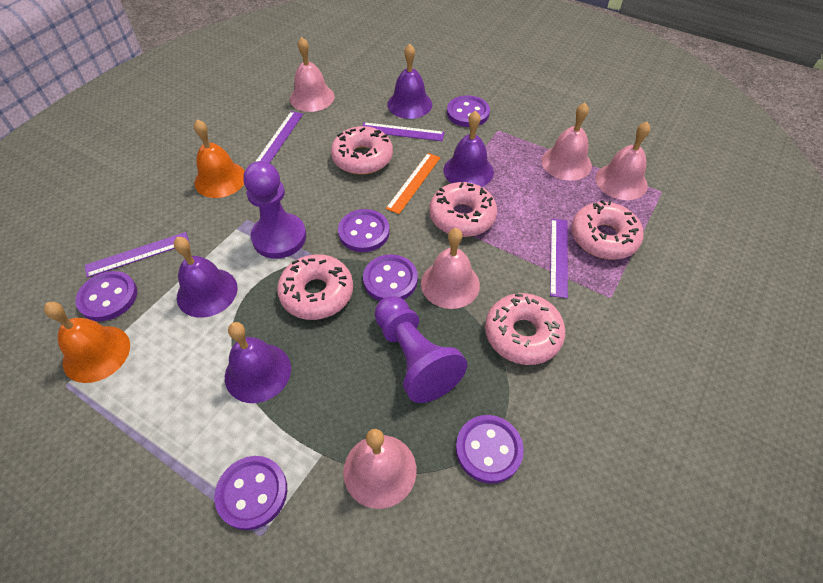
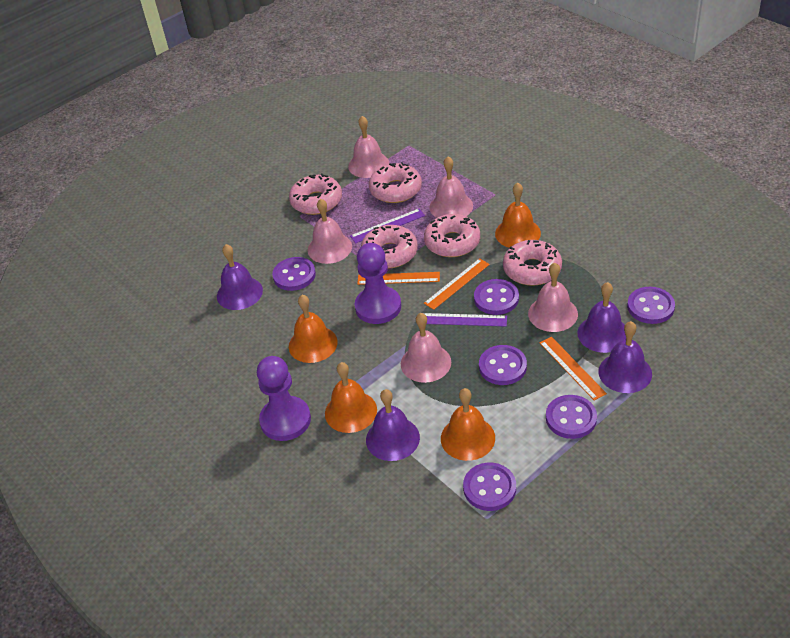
orange bell: 2 -> 4
orange ruler: 1 -> 3
purple ruler: 4 -> 2

